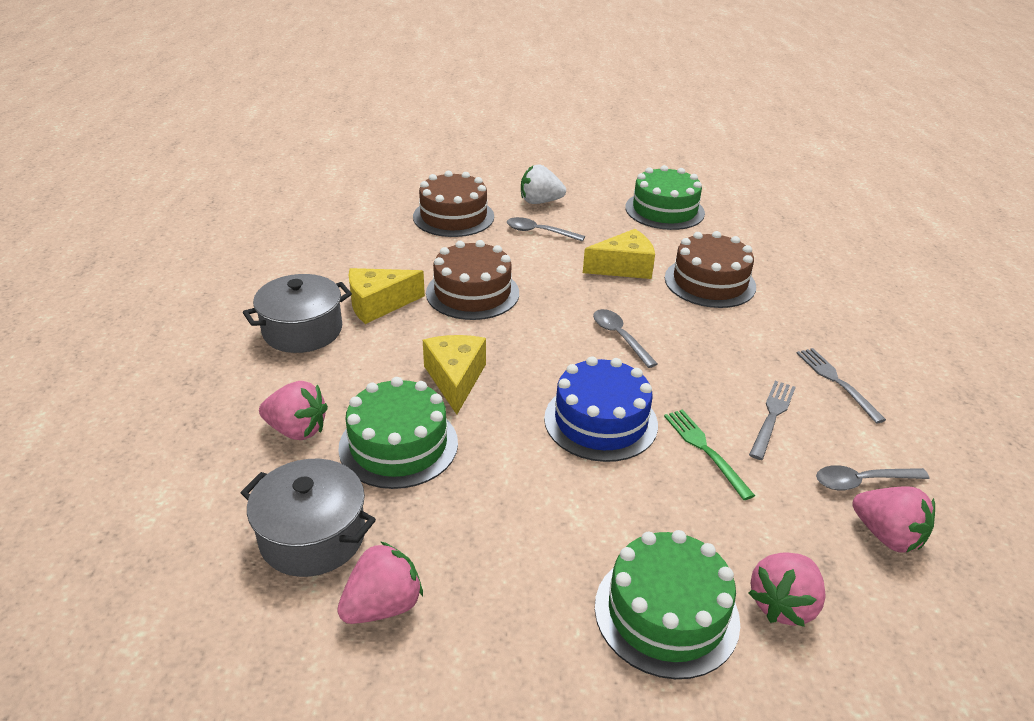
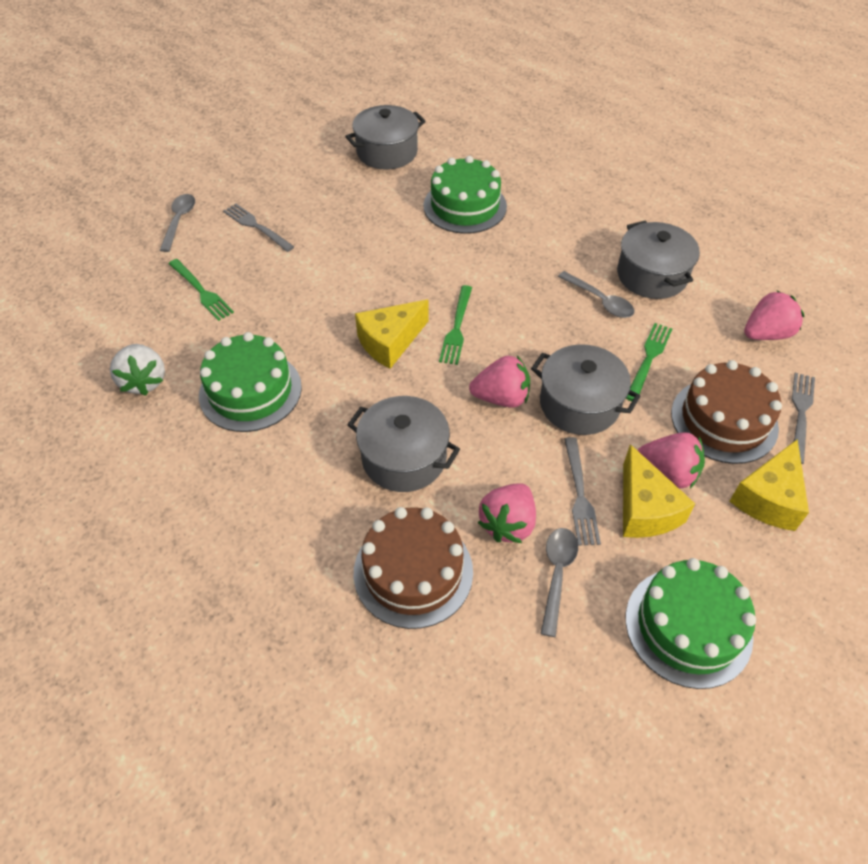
blue cake: 1 -> 0
brown cake: 3 -> 2
green fork: 1 -> 3
grey fork: 2 -> 3
grey pot: 2 -> 4

